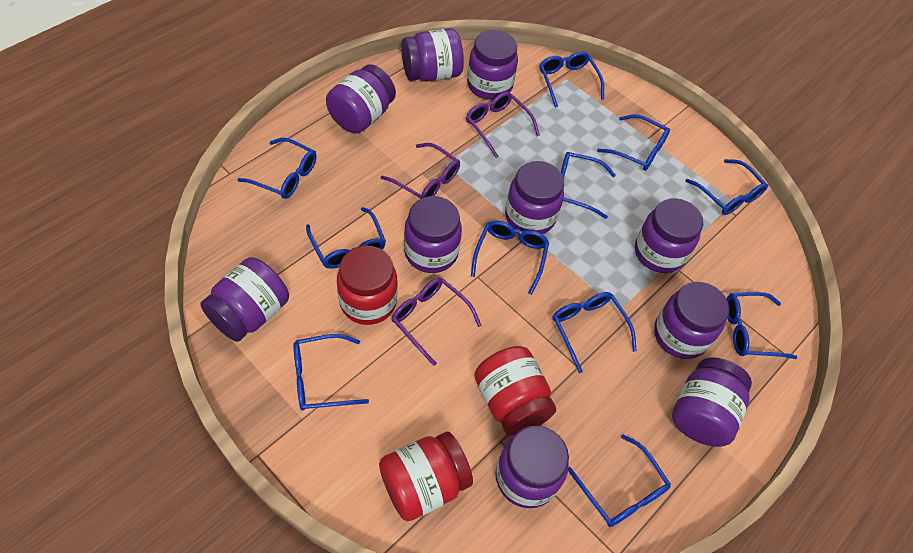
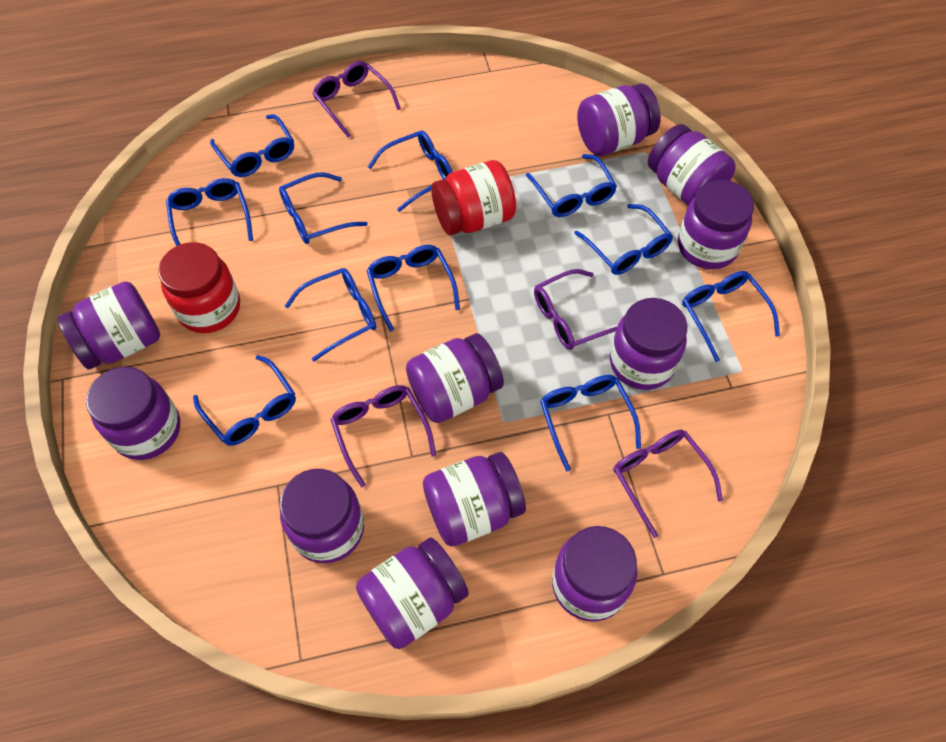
purple glasses: 3 -> 4
purple jar: 10 -> 11
red jar: 3 -> 2

